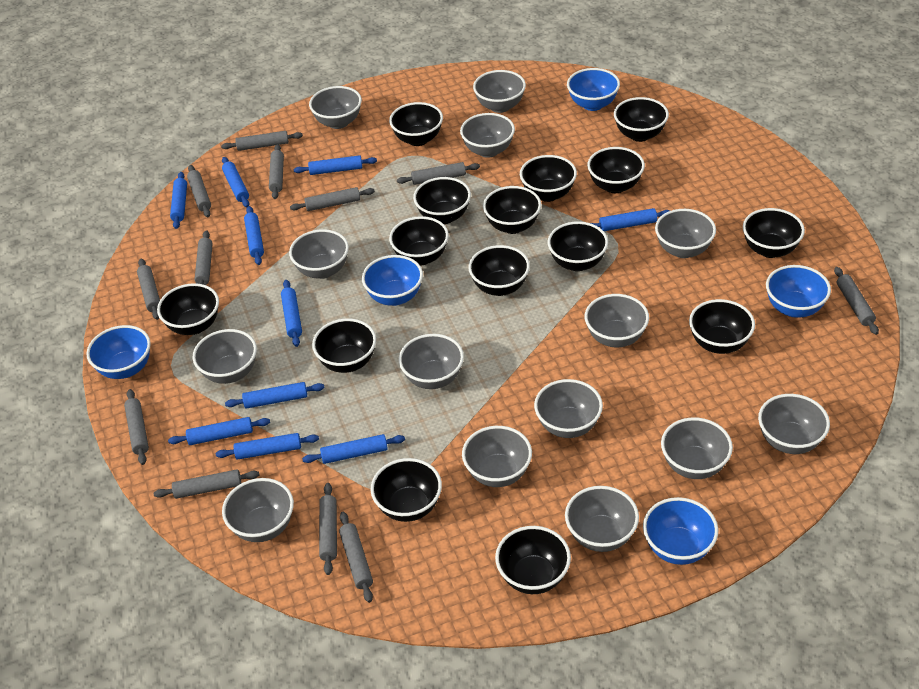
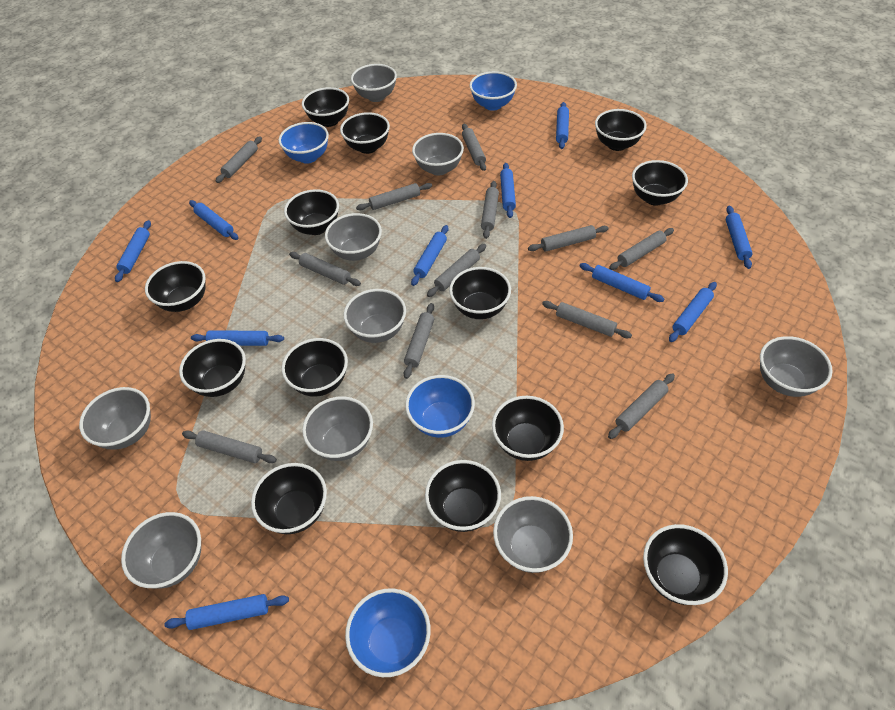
black bowl: 15 -> 13
blue bowl: 5 -> 4
grey bowl: 14 -> 9

